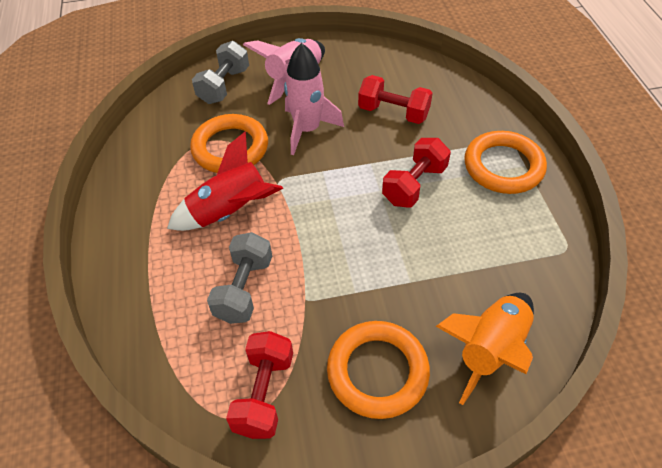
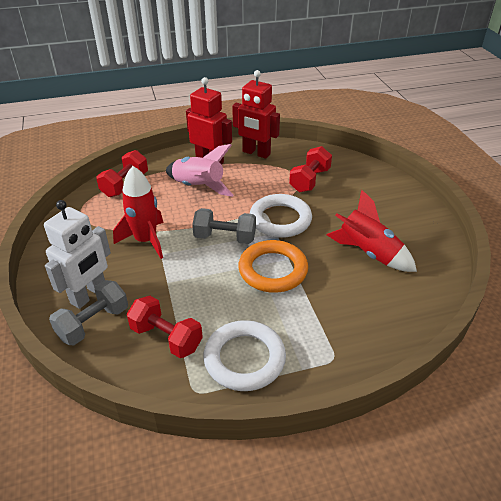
orange ring: 3 -> 1
orange rocket: 1 -> 0
pink rocket: 2 -> 1
red robot: 0 -> 2
red rocket: 1 -> 2
white ring: 0 -> 2
white robot: 0 -> 1

